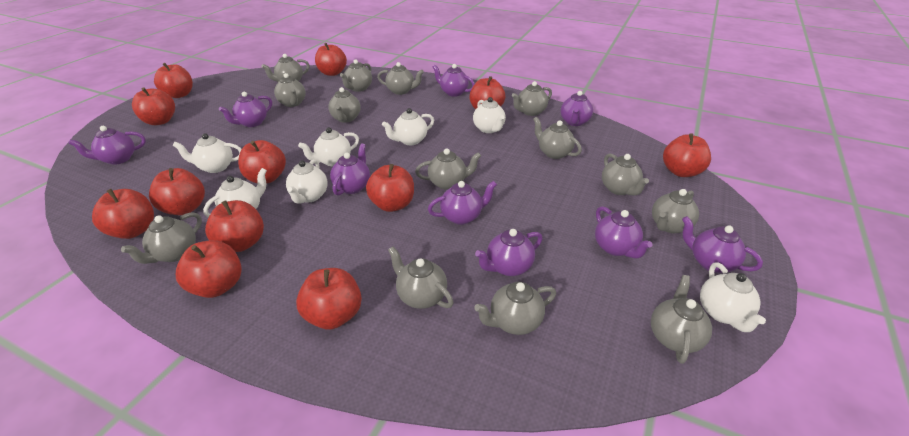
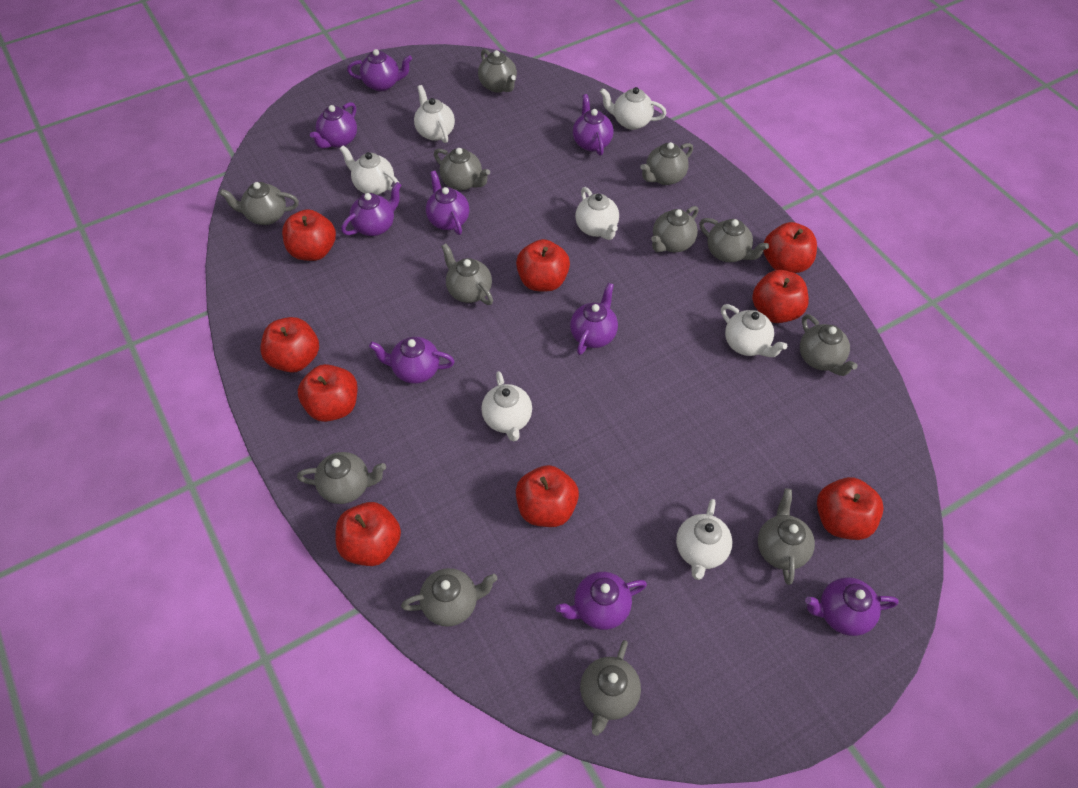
grey teapot: 14 -> 12
red apple: 12 -> 9

